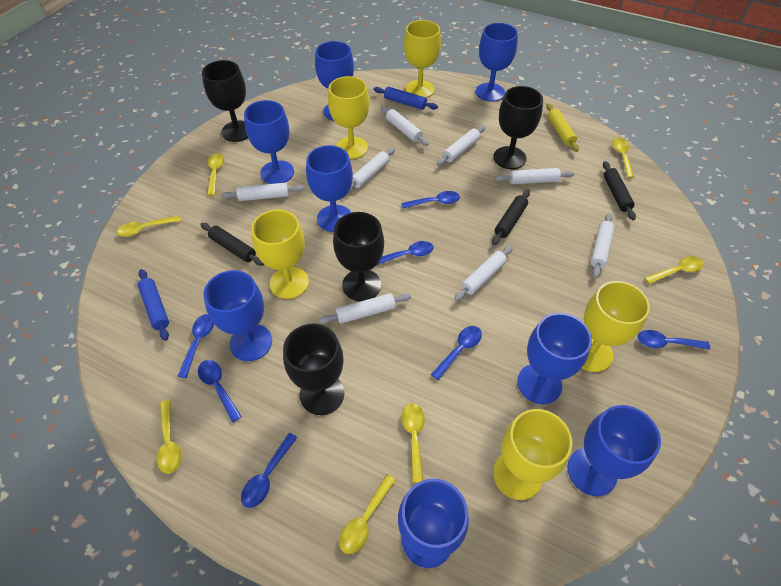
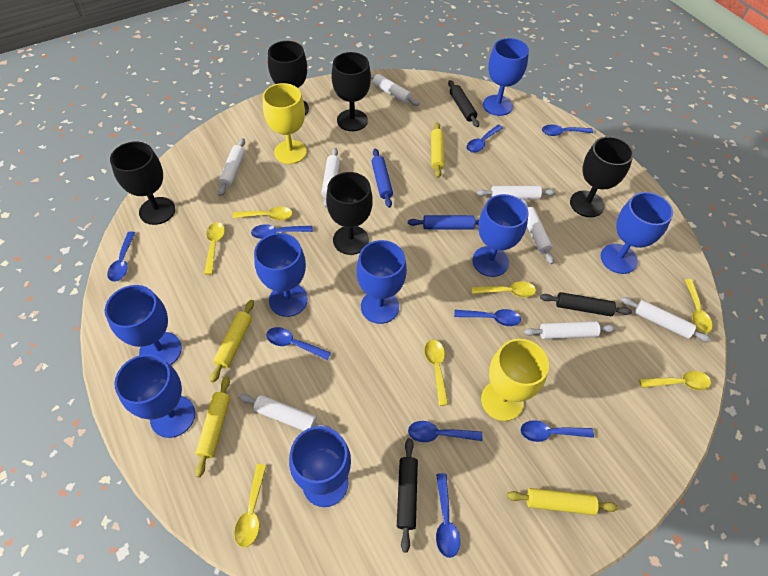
black goblet: 4 -> 5
blue spoon: 7 -> 9
yellow goblet: 5 -> 2
yellow rolling pin: 1 -> 4

